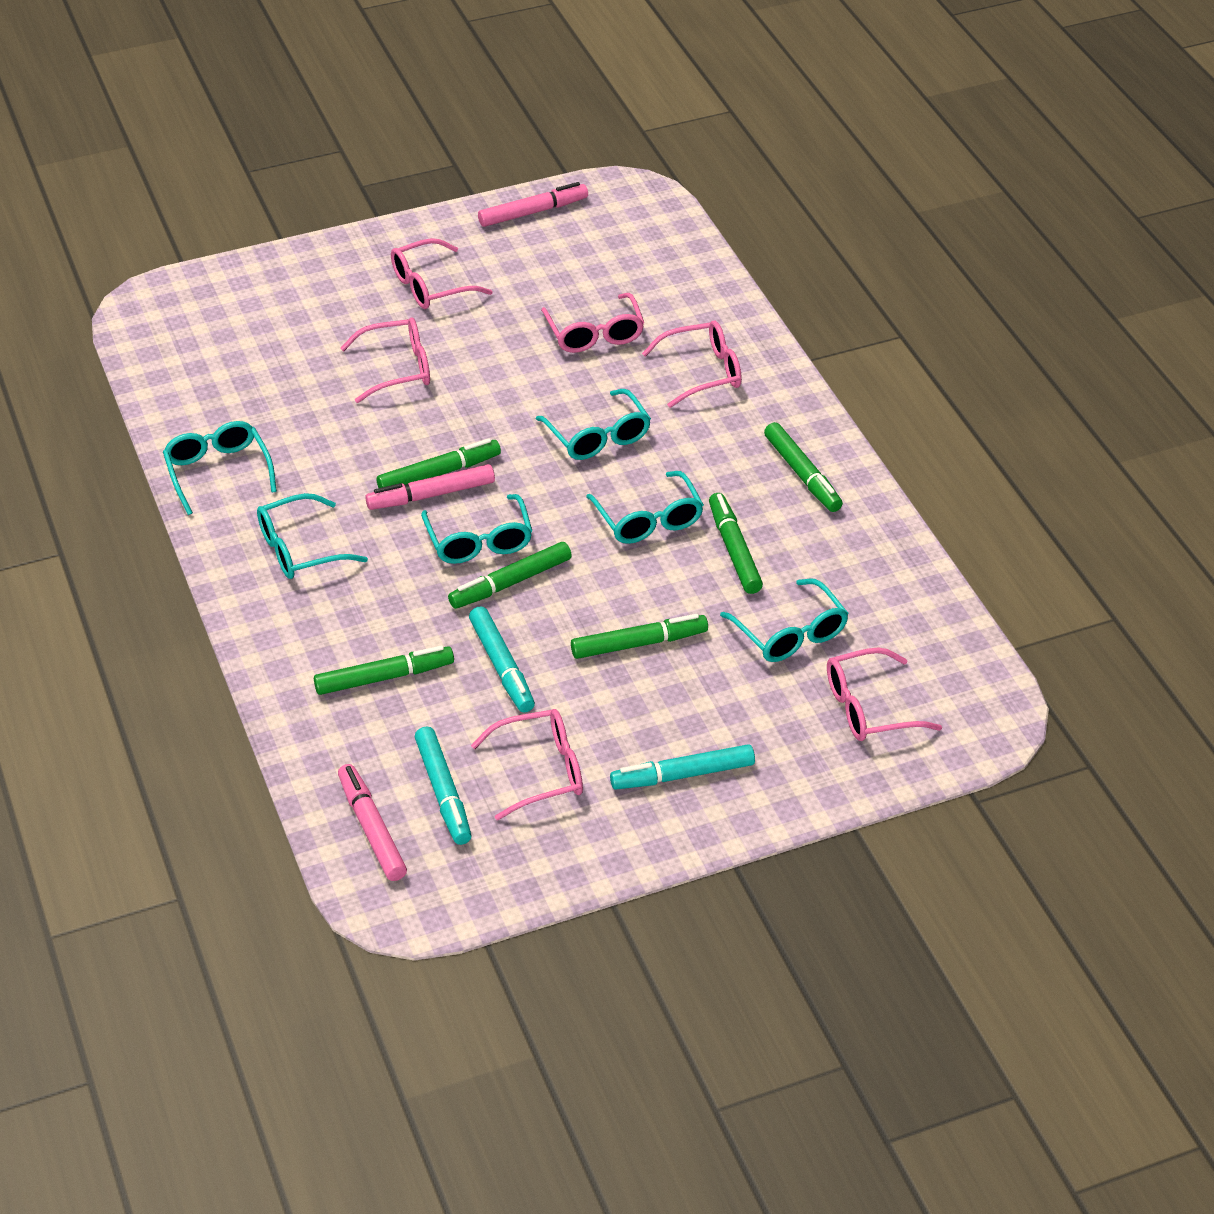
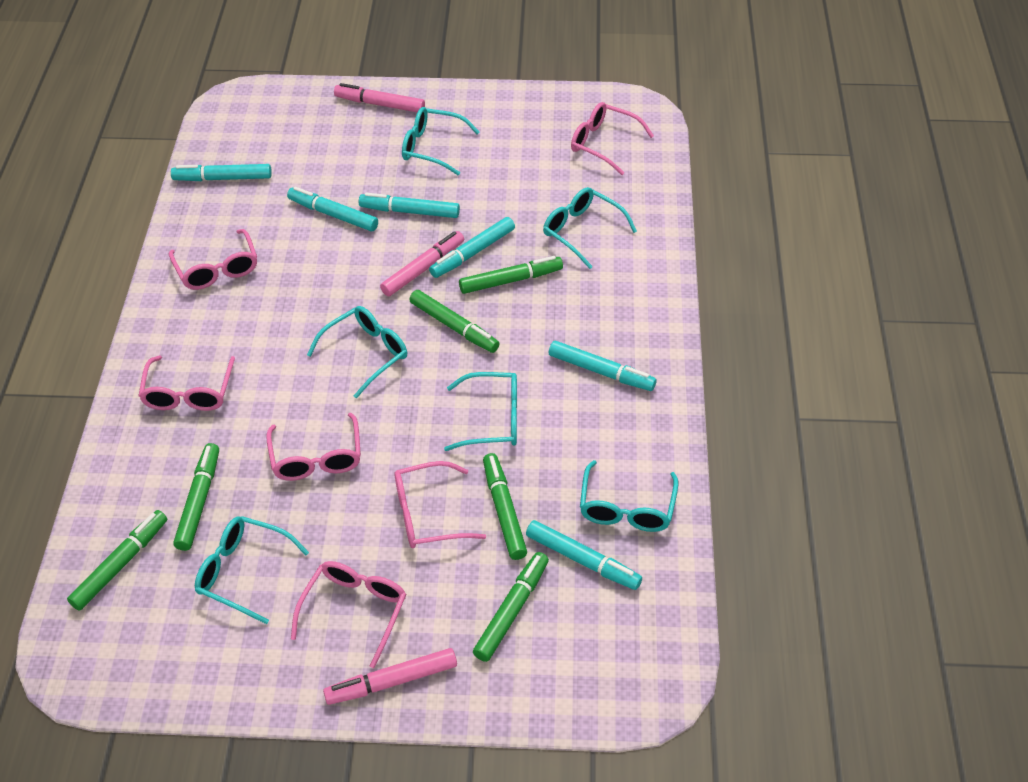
turquoise marker: 3 -> 6

